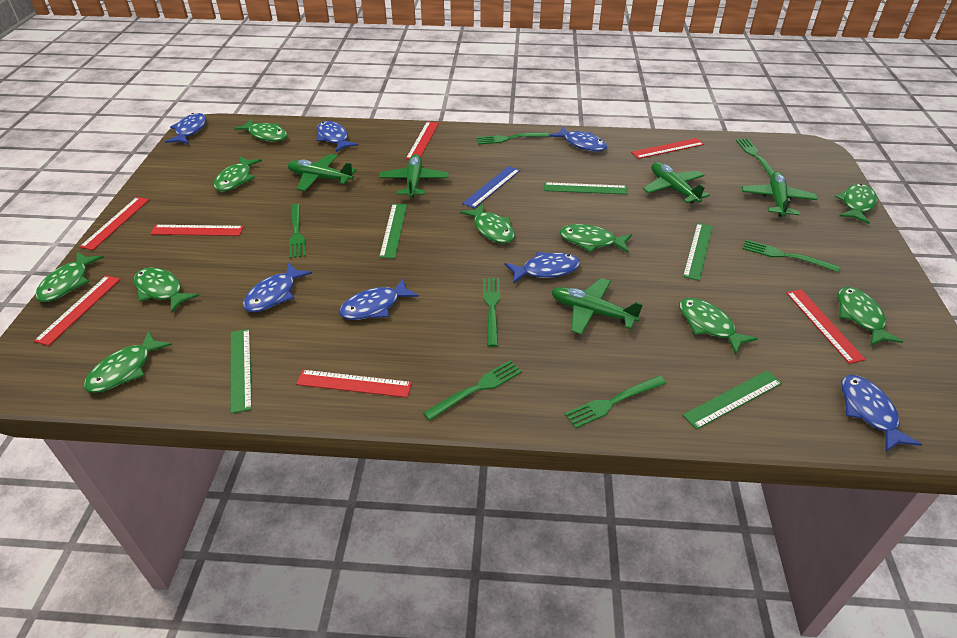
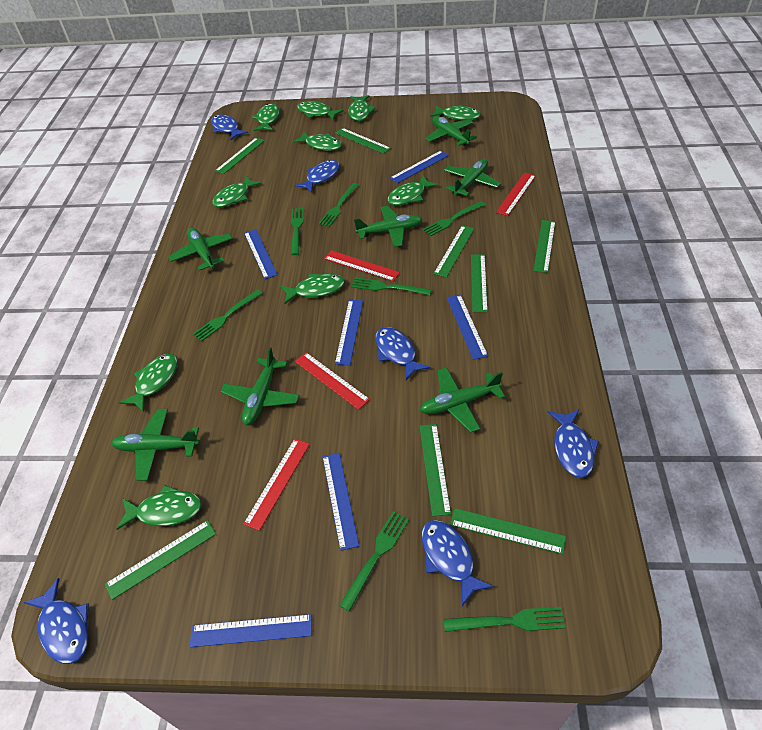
blue fish: 7 -> 6
blue ruler: 1 -> 6
green plane: 5 -> 7
green ruler: 5 -> 8
red ruler: 7 -> 4

